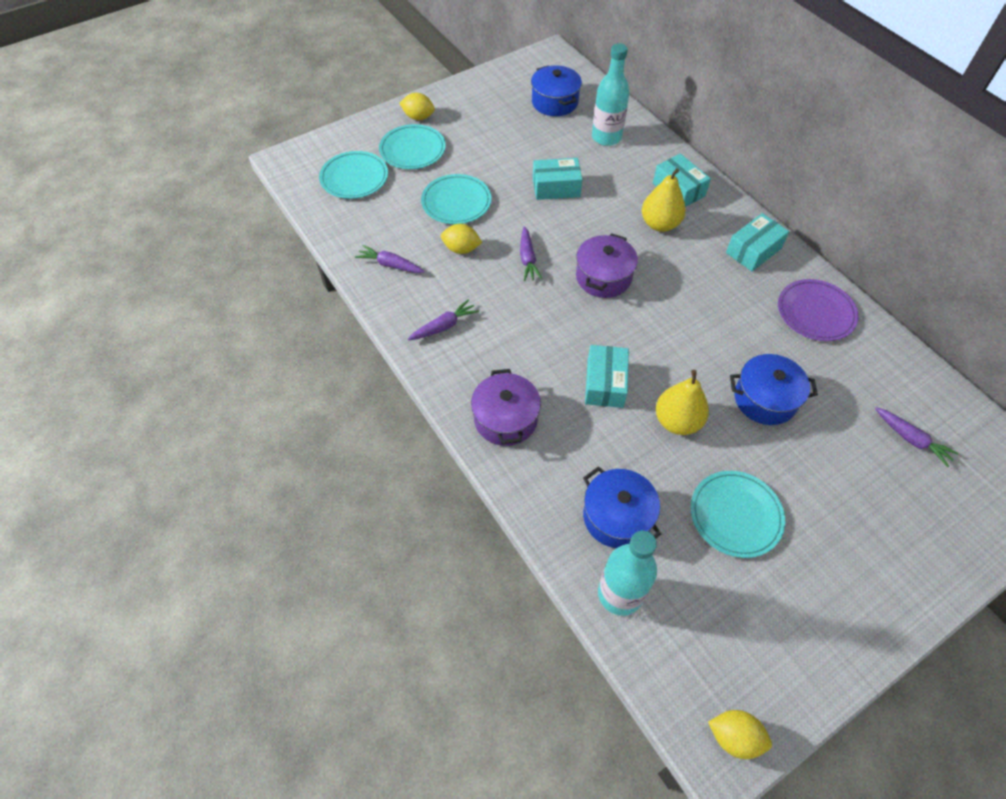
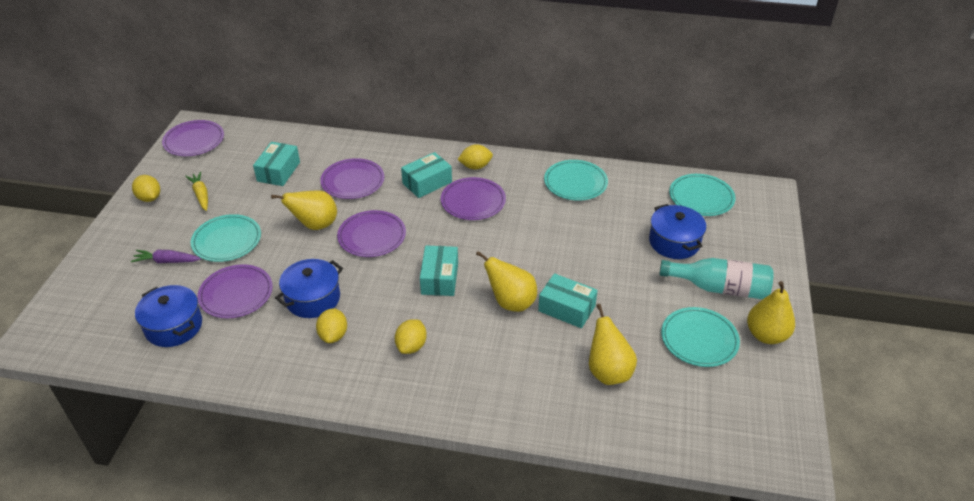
purple carrot: 4 -> 1
purple plate: 1 -> 5
purple pot: 2 -> 0
turquoise bottle: 2 -> 1
yellow carrot: 0 -> 1
yellow lemon: 3 -> 4
yellow pear: 2 -> 4

